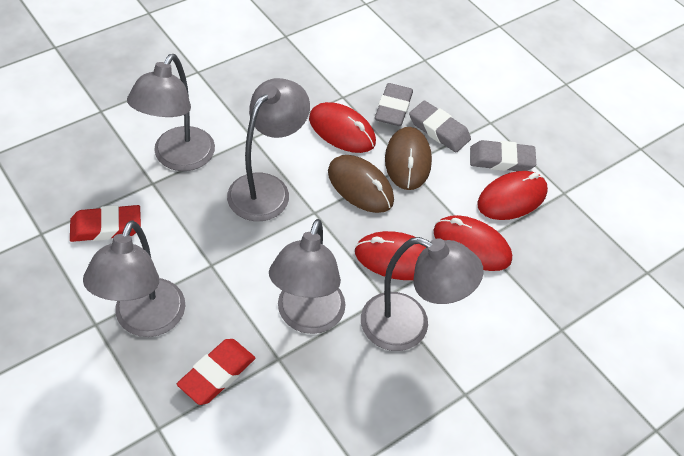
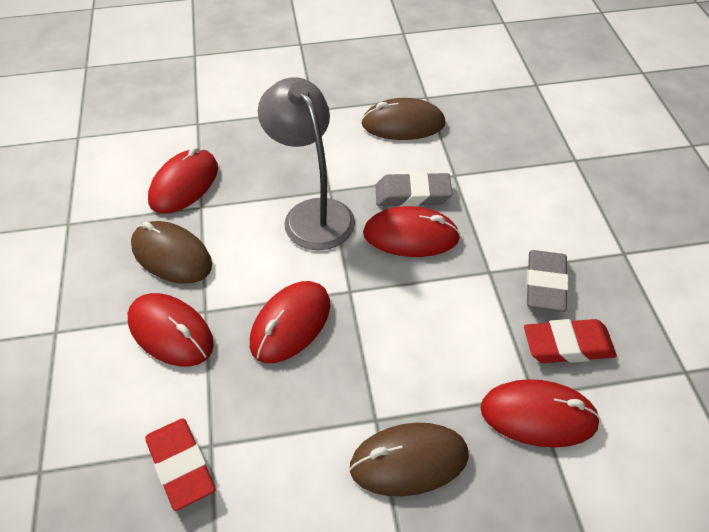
brown mouse: 2 -> 3
grey eraser: 3 -> 2
grey lamp: 5 -> 1
red mouse: 4 -> 5

